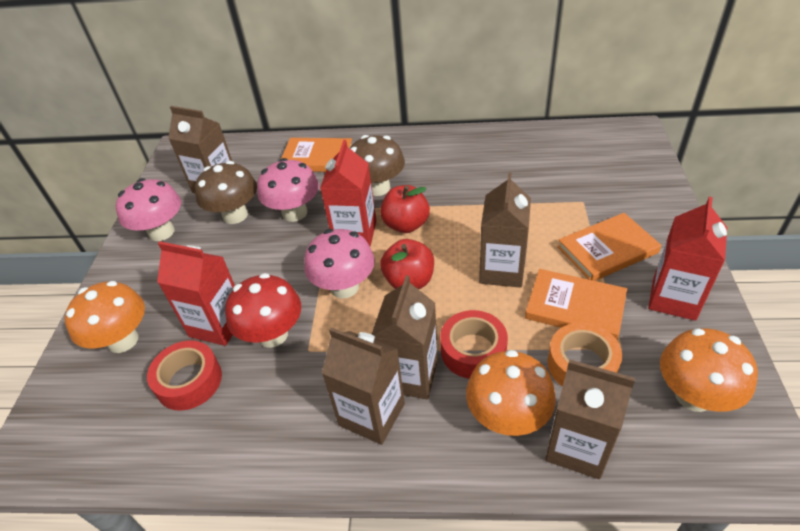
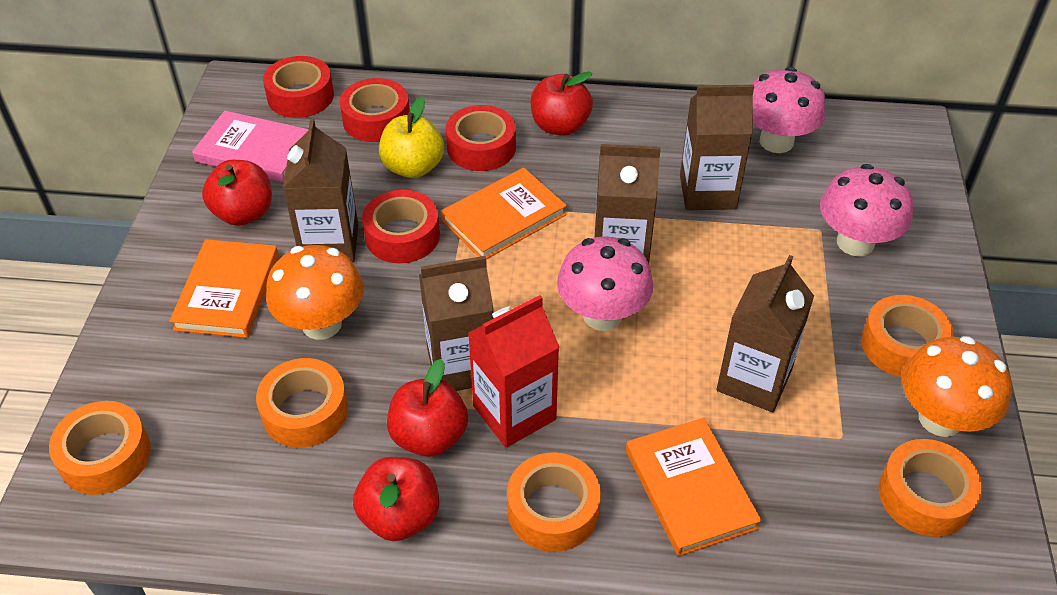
brown mushroom: 2 -> 0
orange mushroom: 3 -> 2
orange tape: 1 -> 5
pink book: 0 -> 1
red apple: 2 -> 4
red carton: 3 -> 1
red mushroom: 1 -> 0
red tape: 2 -> 4
yellow apple: 0 -> 1

